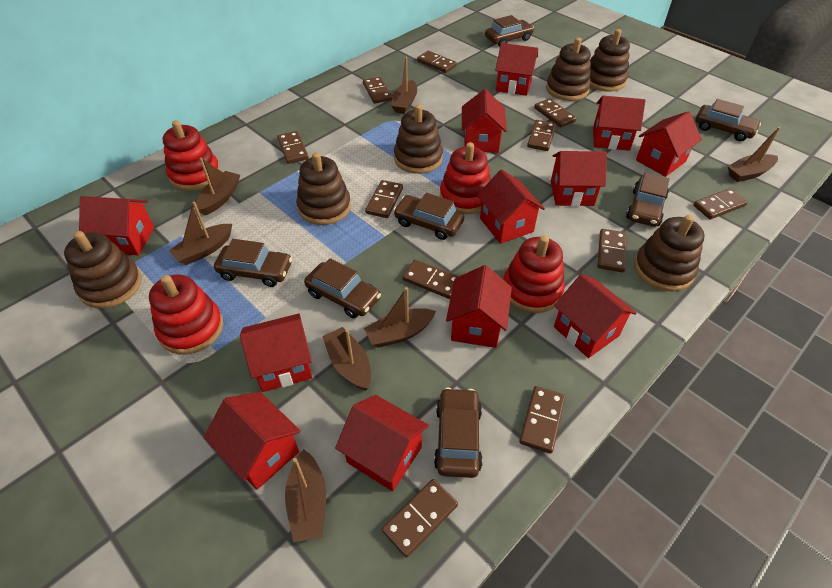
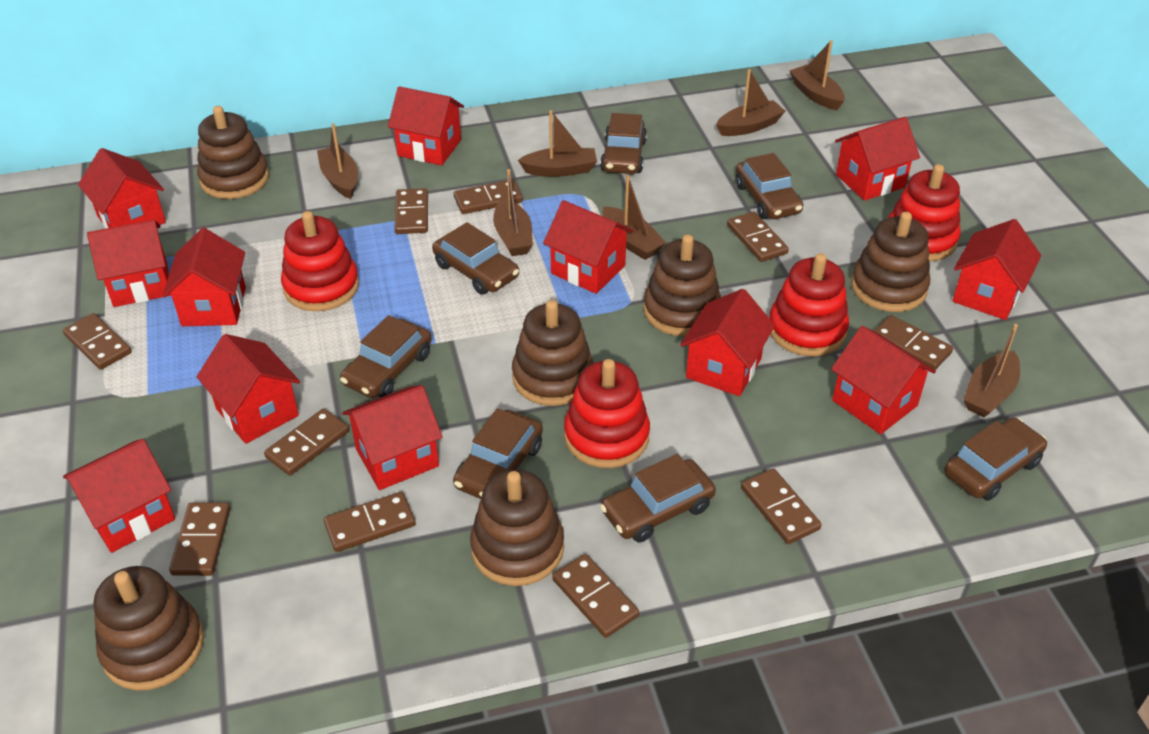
brown domino: 11 -> 10

